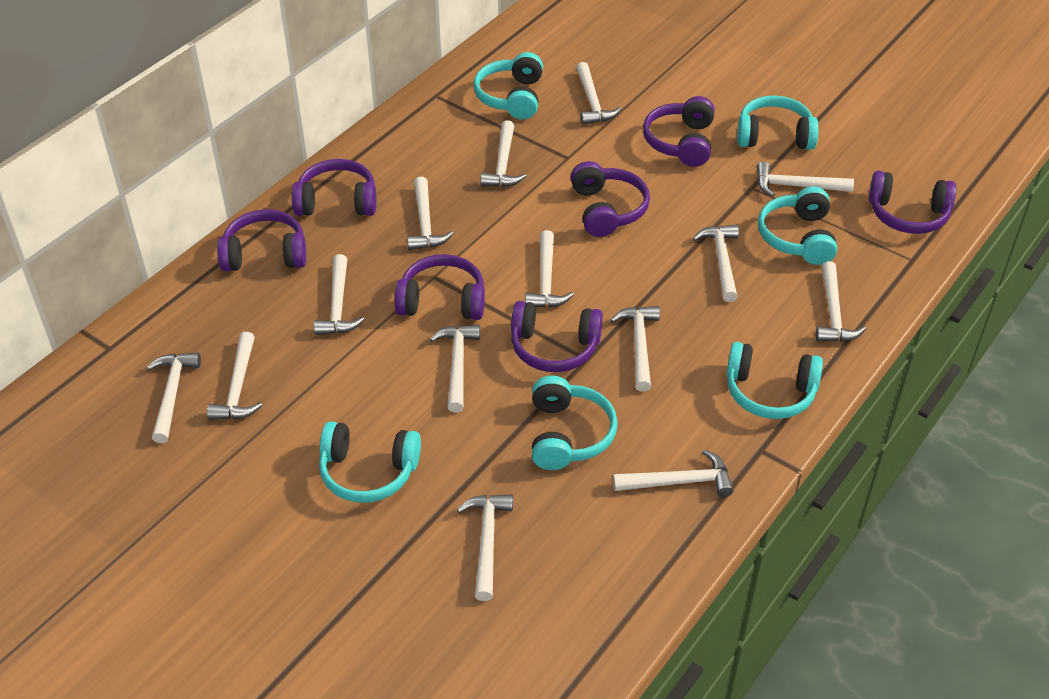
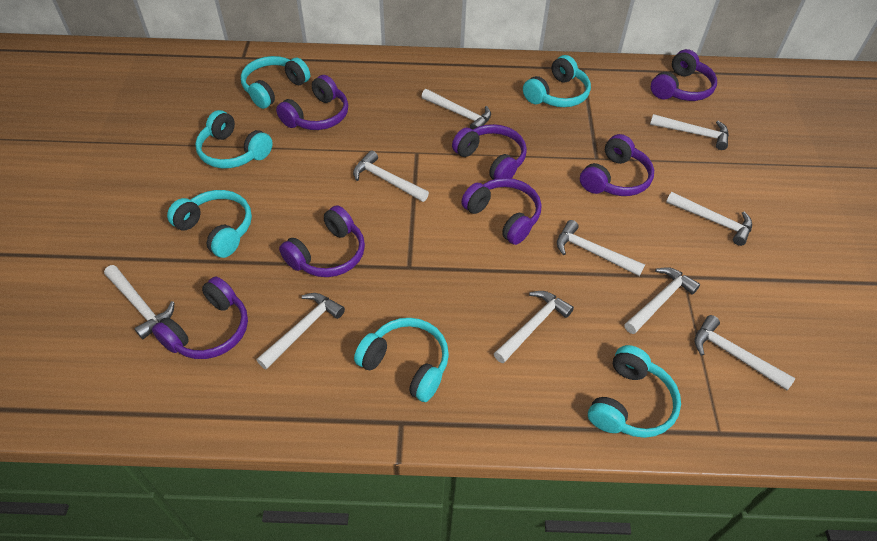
white hammer: 14 -> 10

